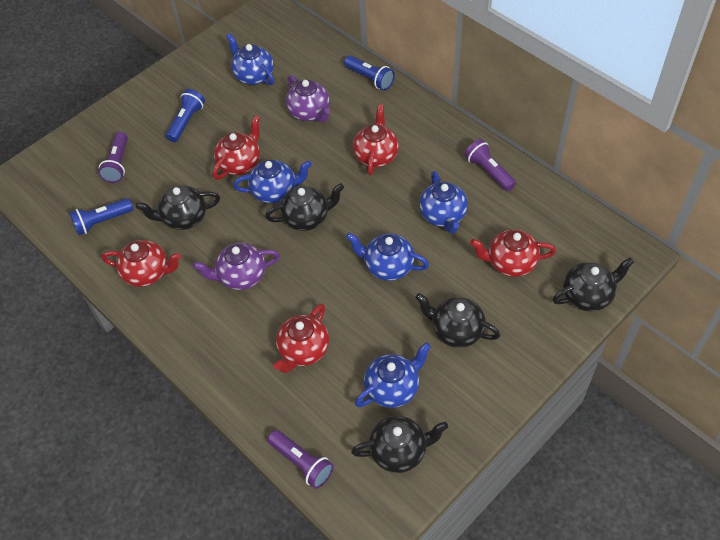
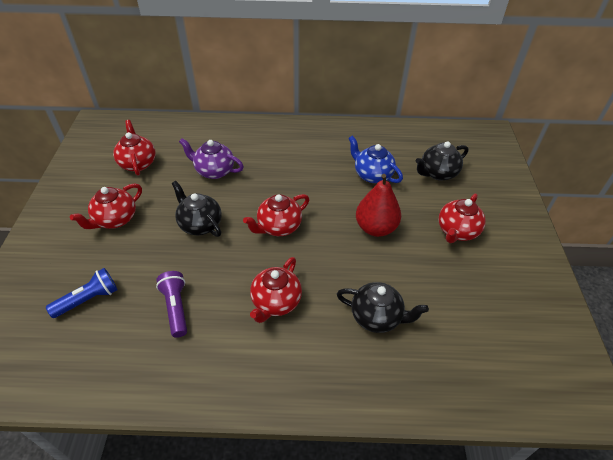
black teapot: 5 -> 3
blue flashlight: 3 -> 1
blue teapot: 5 -> 1
purple flashlight: 3 -> 1
purple teapot: 2 -> 1
red pear: 0 -> 1

